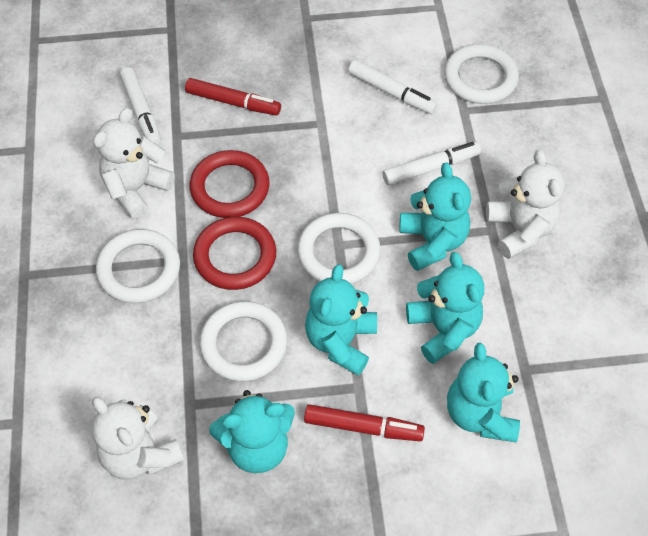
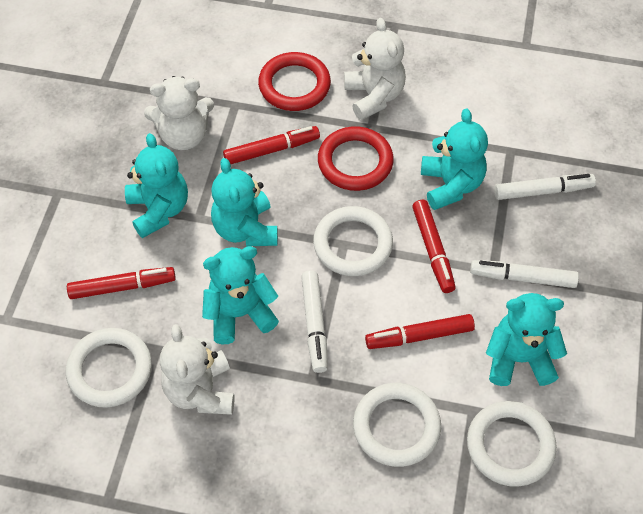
red marker: 2 -> 4

